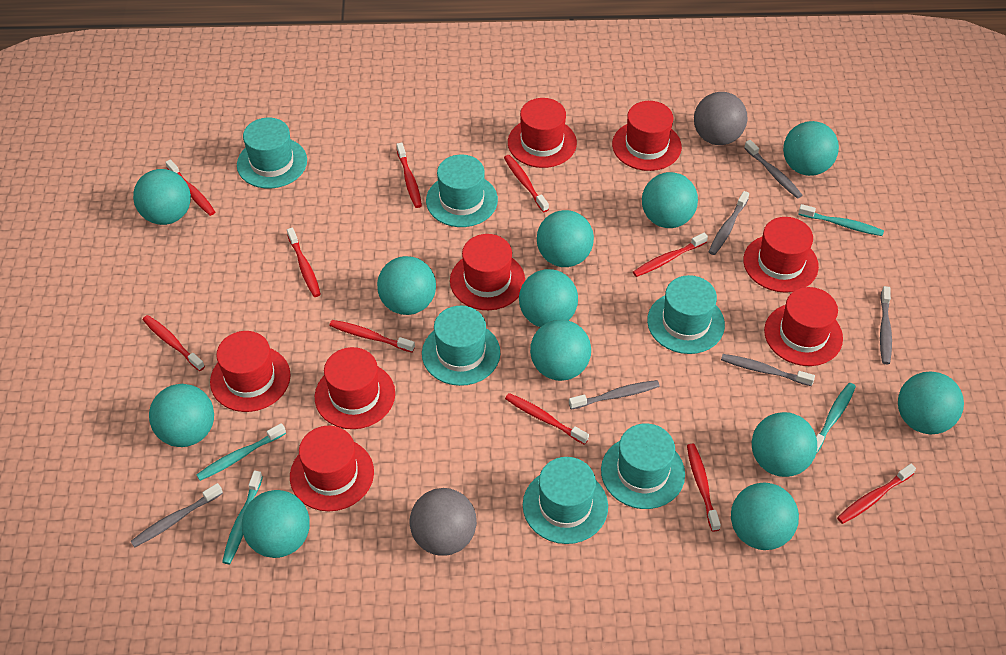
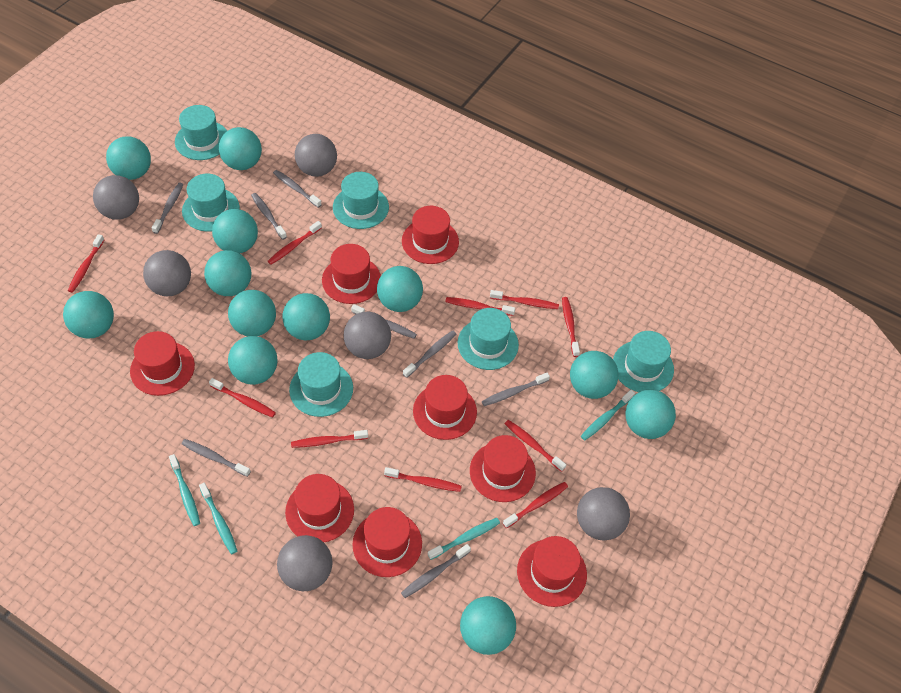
grey ball: 2 -> 6
grey toothbrush: 6 -> 8

